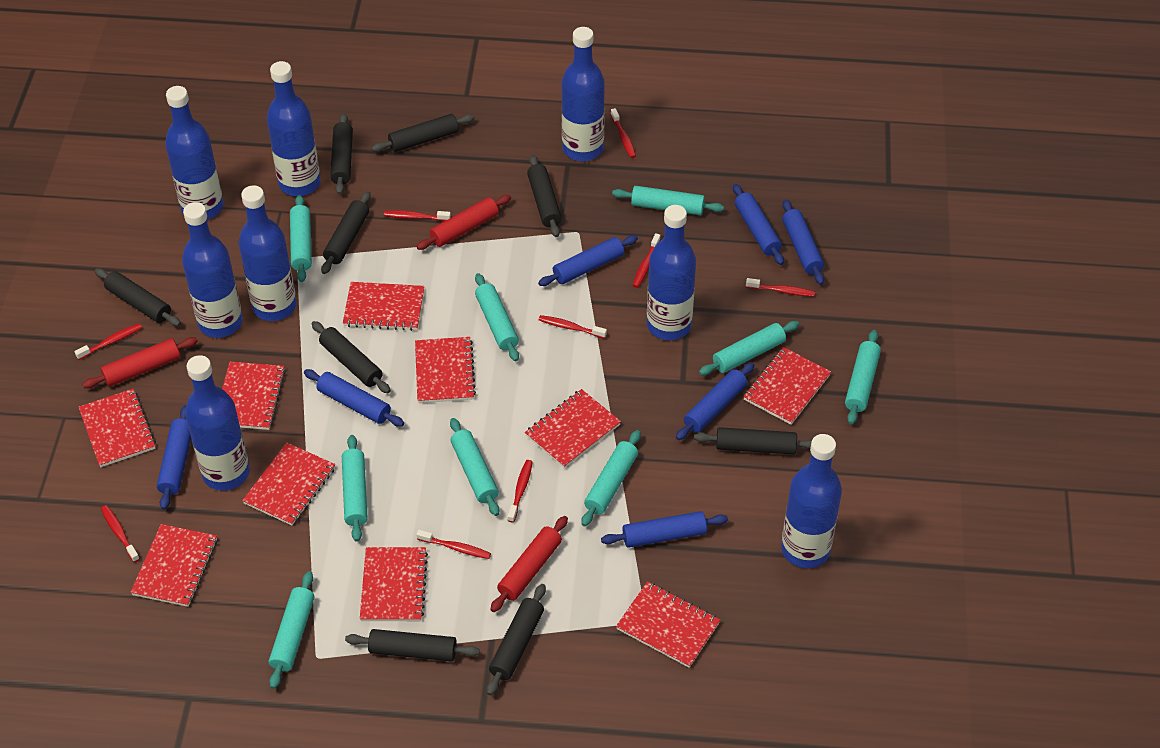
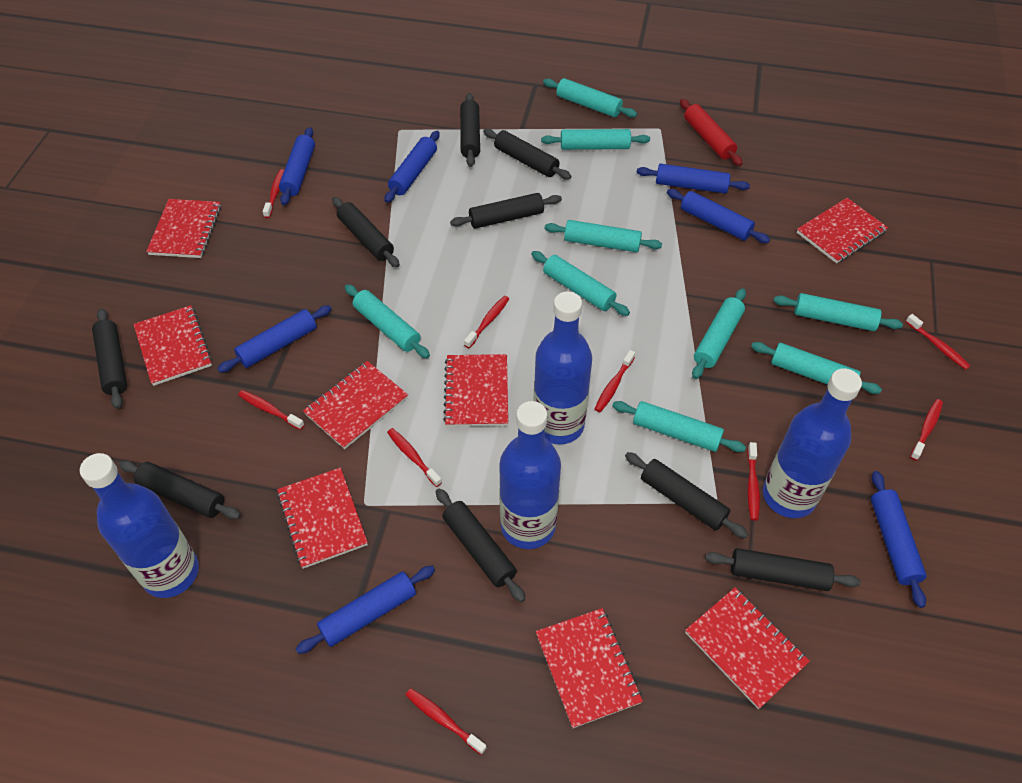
blue bottle: 8 -> 4
red notebook: 10 -> 8
red rolling pin: 3 -> 1

